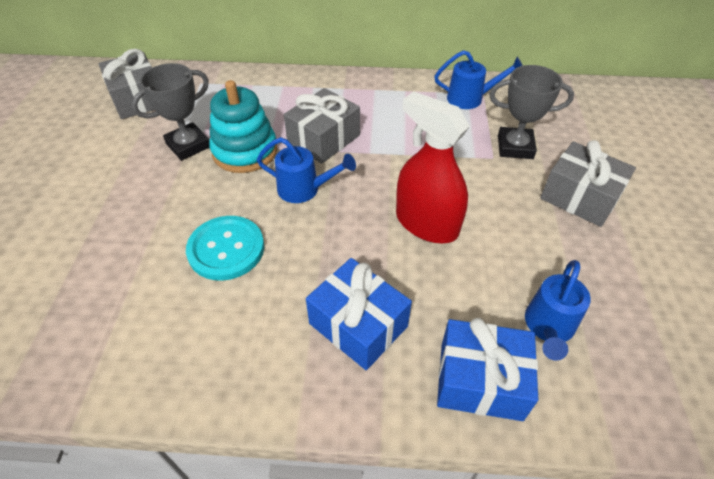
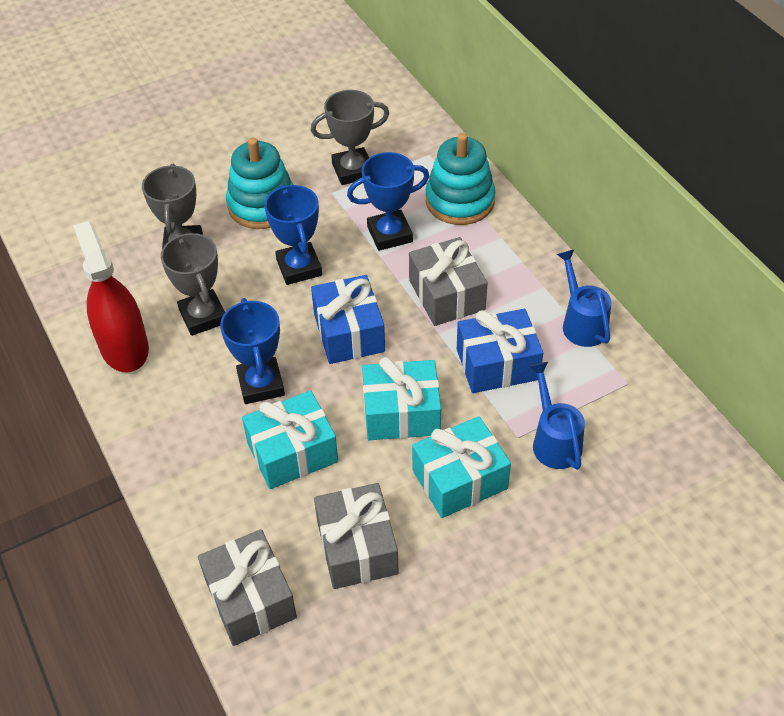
blue trophy: 0 -> 3
blue watering can: 3 -> 2
grey trophy: 2 -> 3
turquoise button: 1 -> 0
turquoise gift: 0 -> 3
turquoise stacking toy: 1 -> 2

